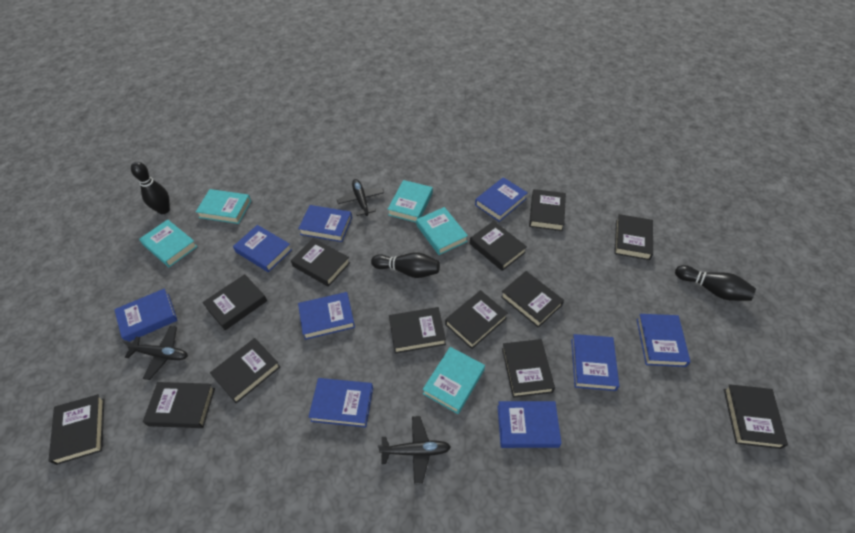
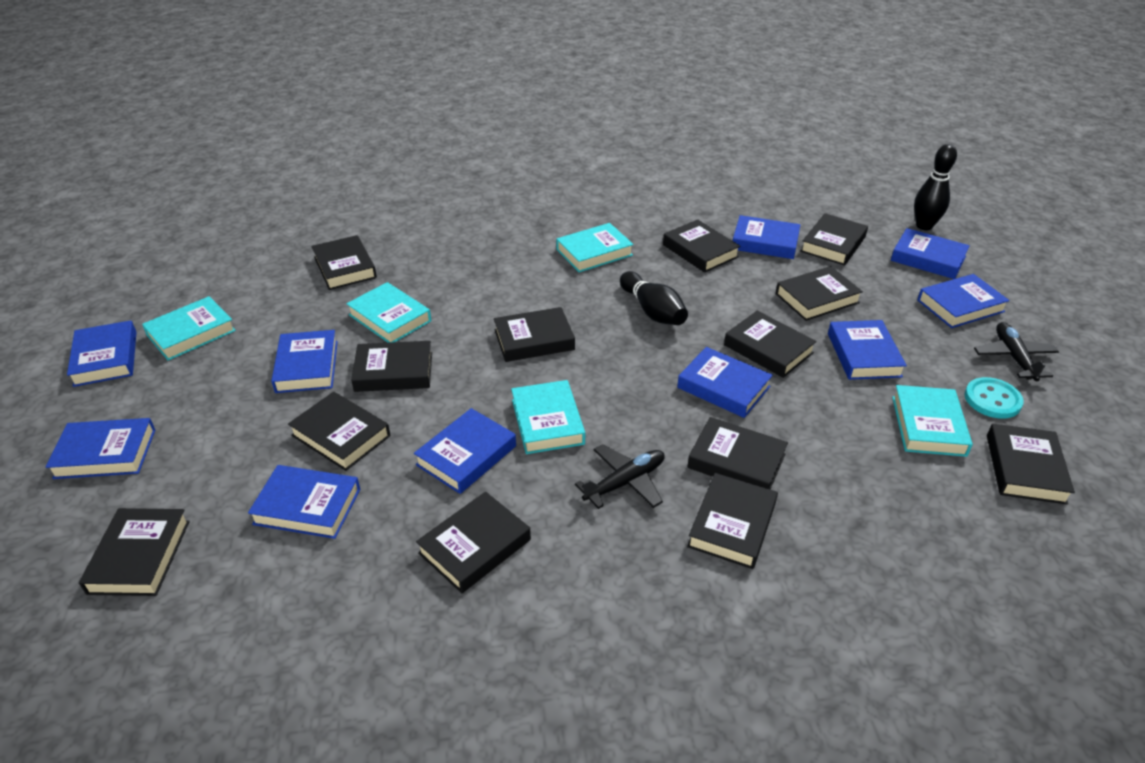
black bowling pin: 3 -> 2
black plane: 3 -> 2
blue book: 9 -> 10
turquoise button: 0 -> 1

